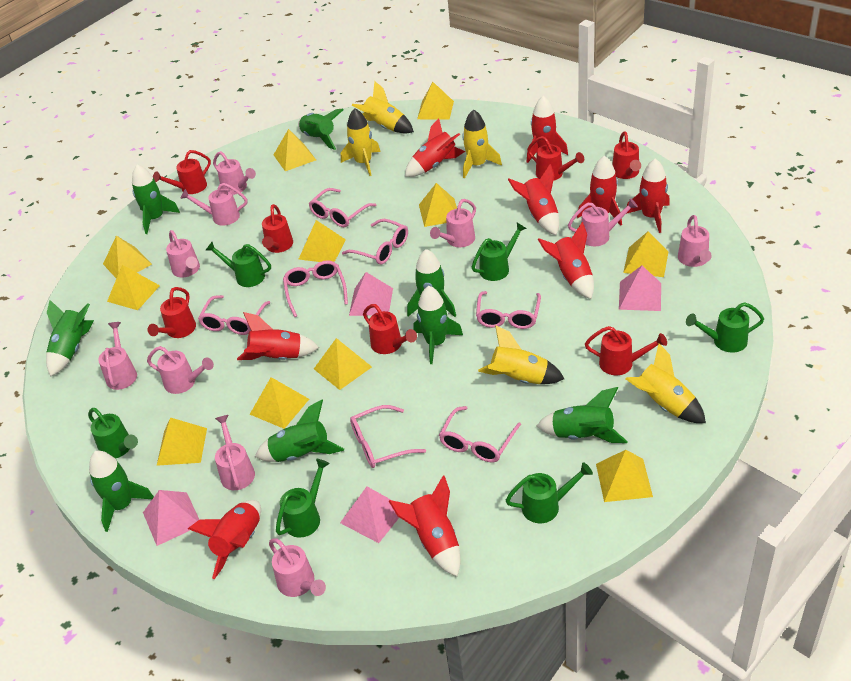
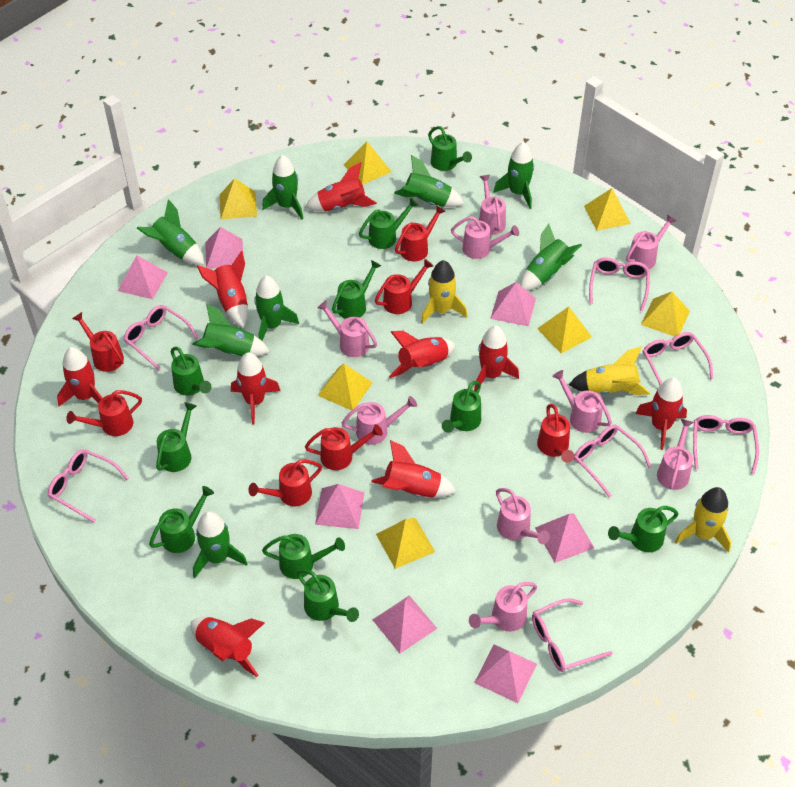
green watering can: 6 -> 10
pink pyramid: 4 -> 7
pink watering can: 10 -> 9
yellow pyramid: 11 -> 7
yellow rocket: 5 -> 3

